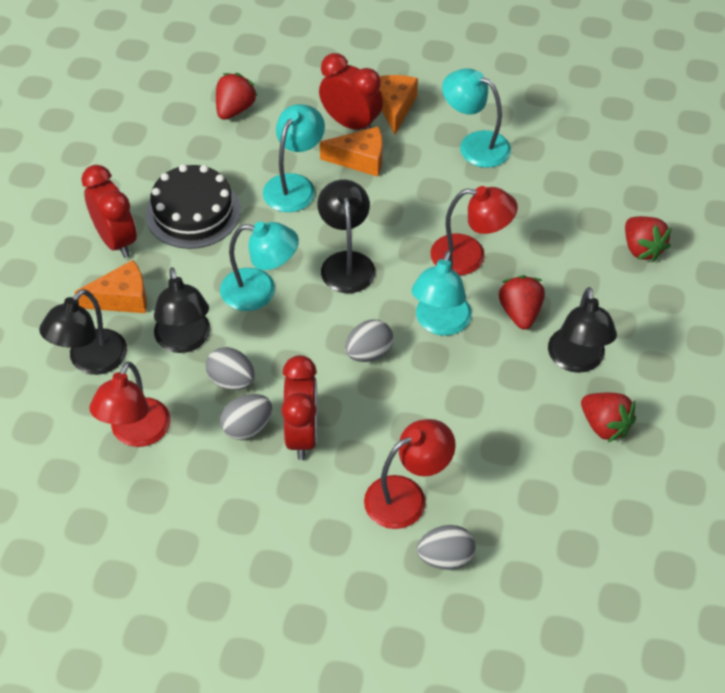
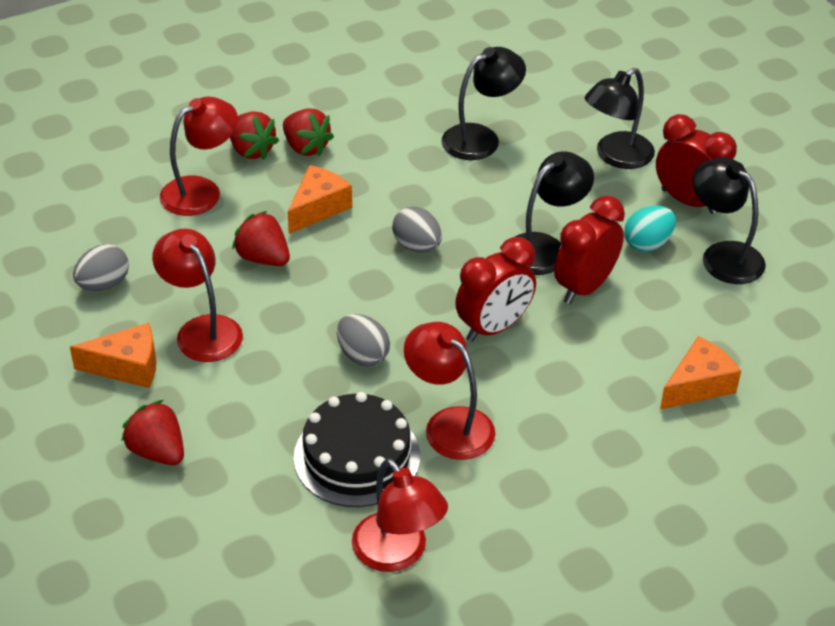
grey egg: 4 -> 3
red lamp: 3 -> 4
turquoise egg: 0 -> 1
turquoise lamp: 4 -> 0

